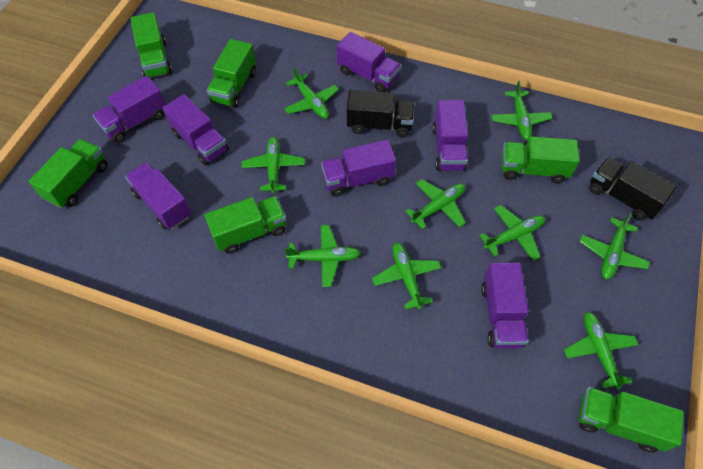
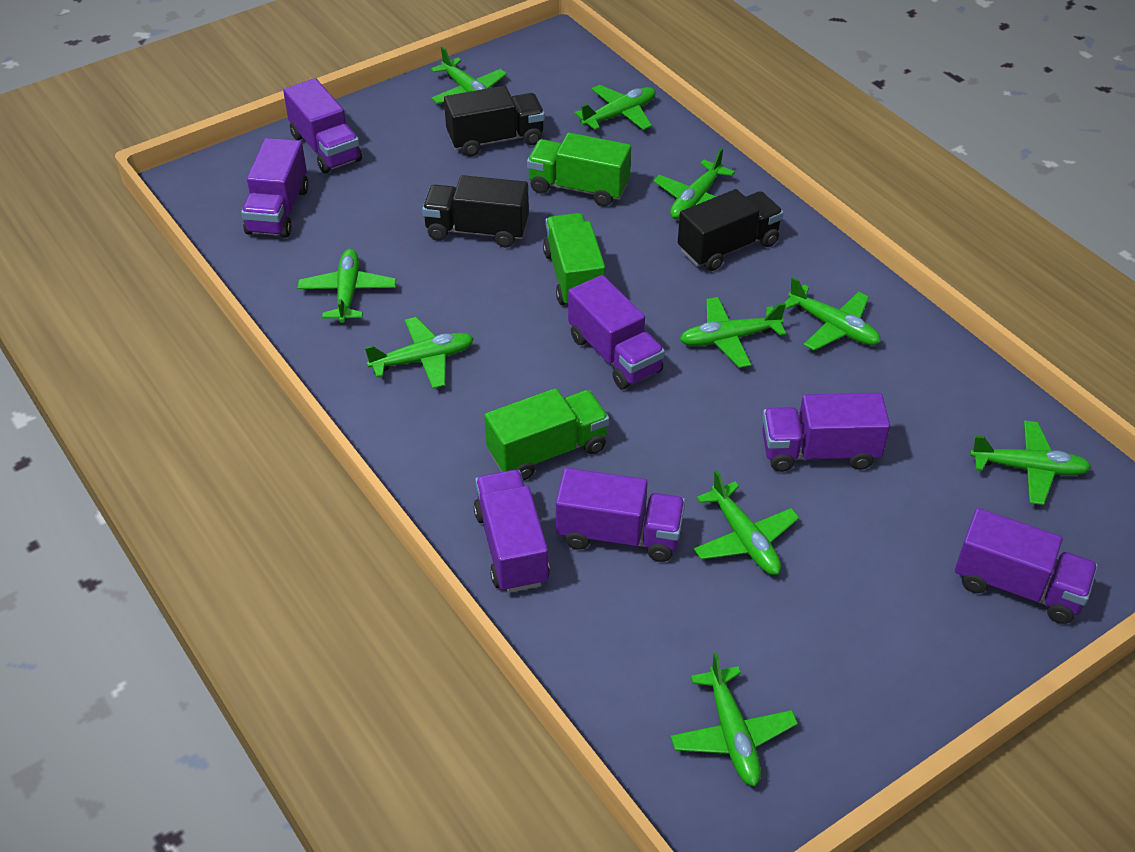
black truck: 2 -> 3
green plane: 9 -> 10
green truck: 6 -> 3

